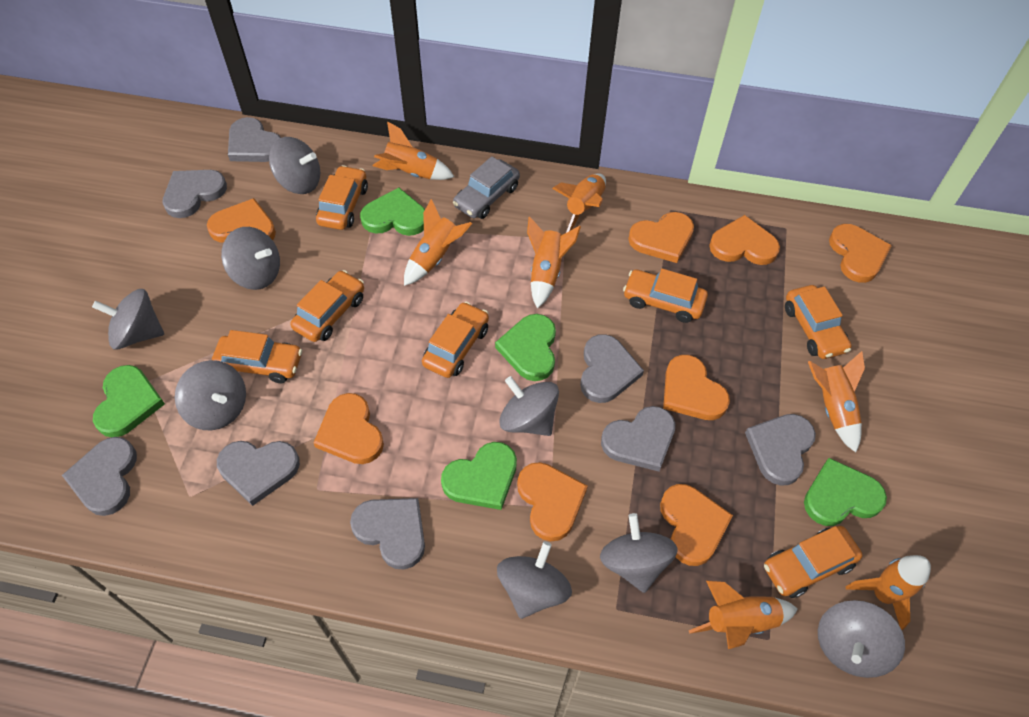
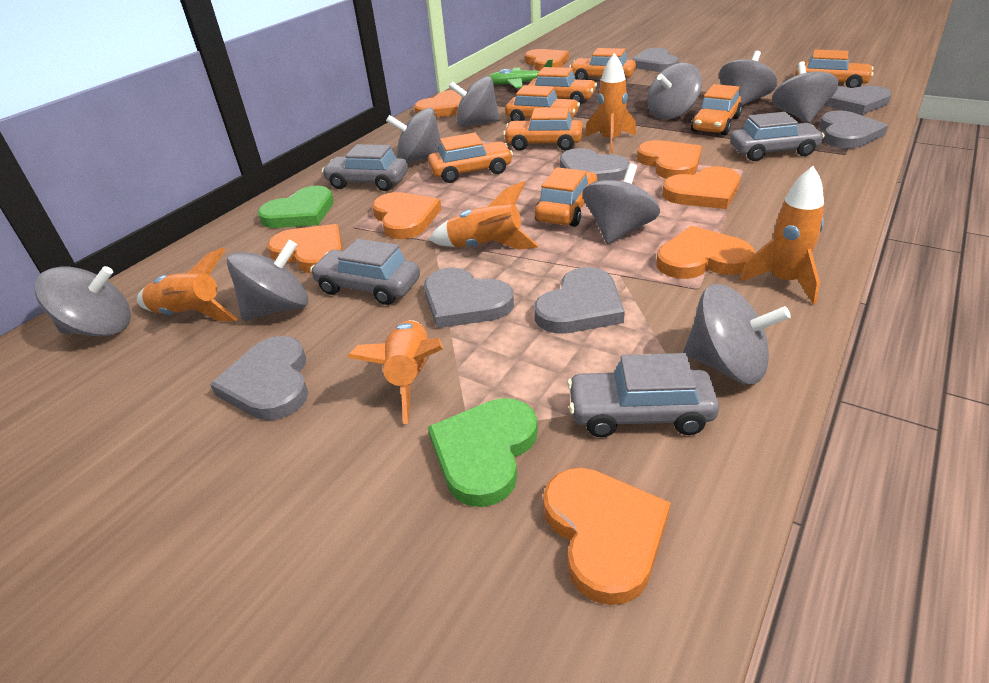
green heart: 5 -> 2
green plane: 0 -> 1
grey car: 1 -> 4
grey heart: 8 -> 7
grey spinning top: 8 -> 9
orange car: 7 -> 8
orange rocket: 7 -> 5

